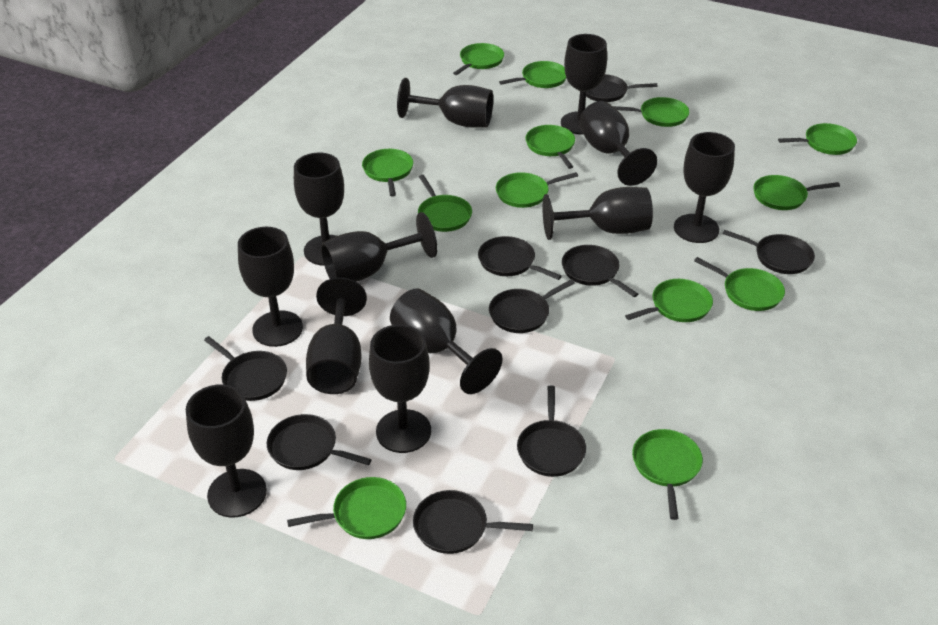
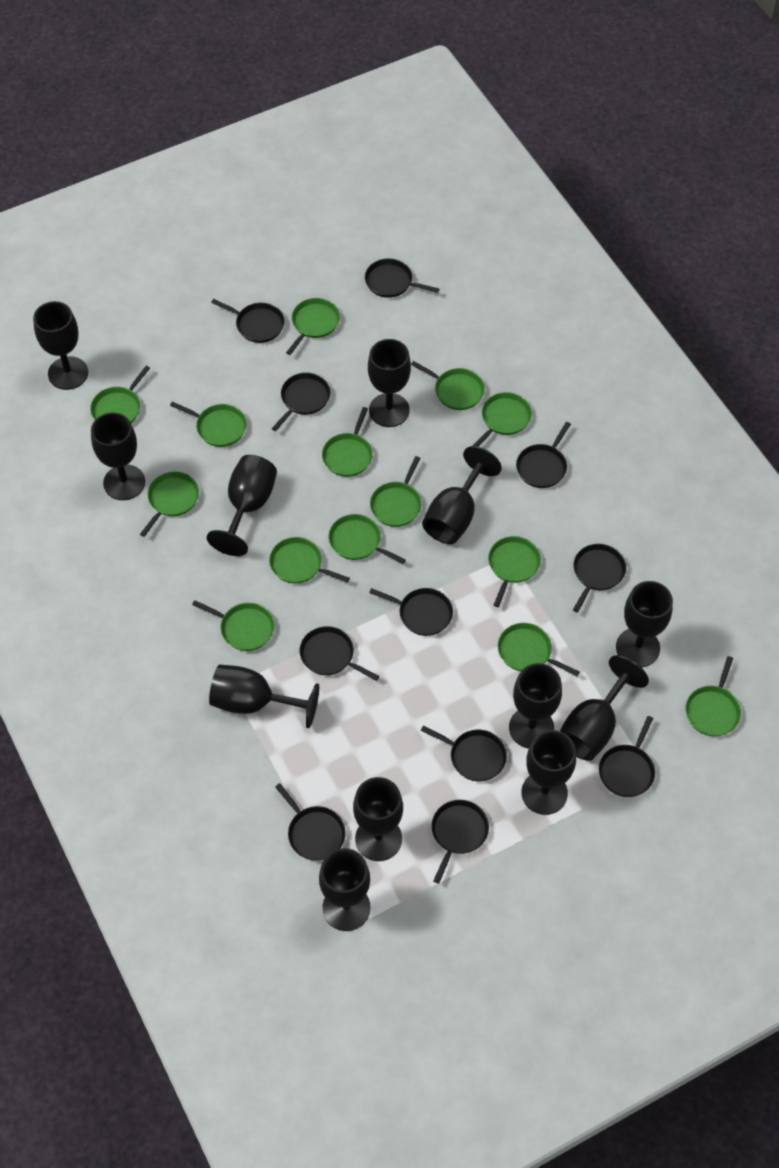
black pan: 9 -> 11
green pan: 13 -> 14

